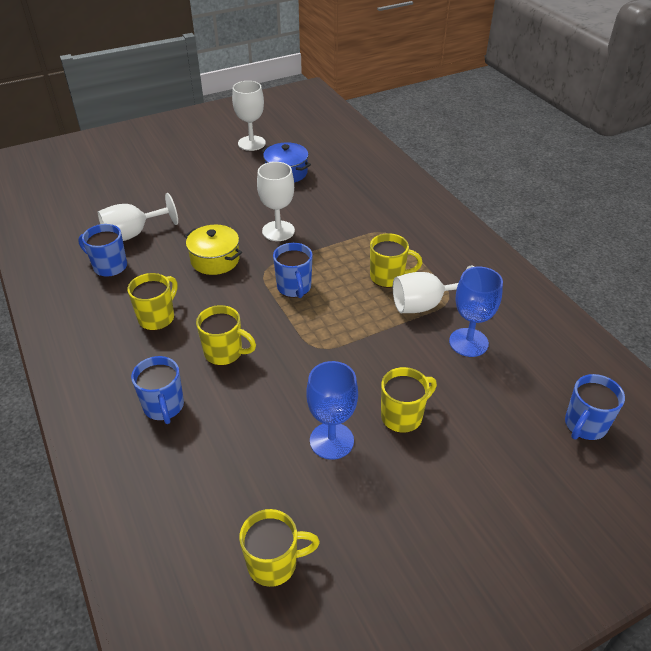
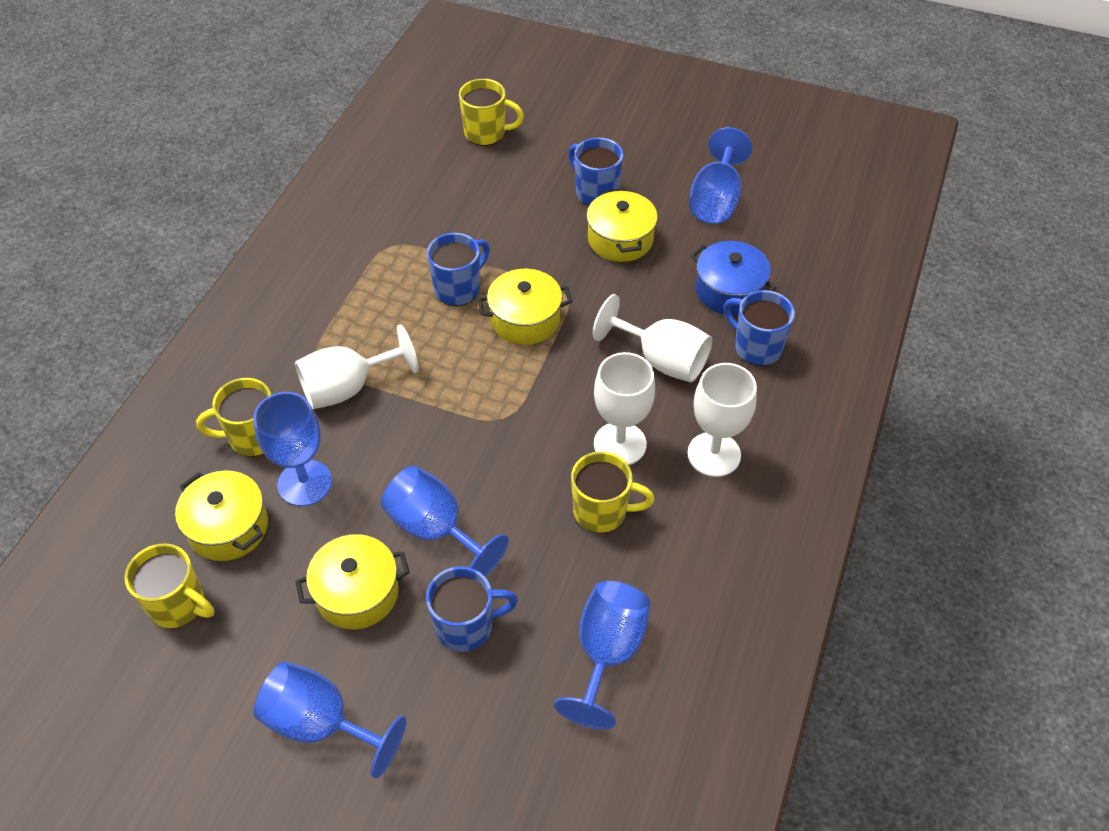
blue goblet: 2 -> 5
yellow mug: 5 -> 4
yellow pot: 1 -> 4

